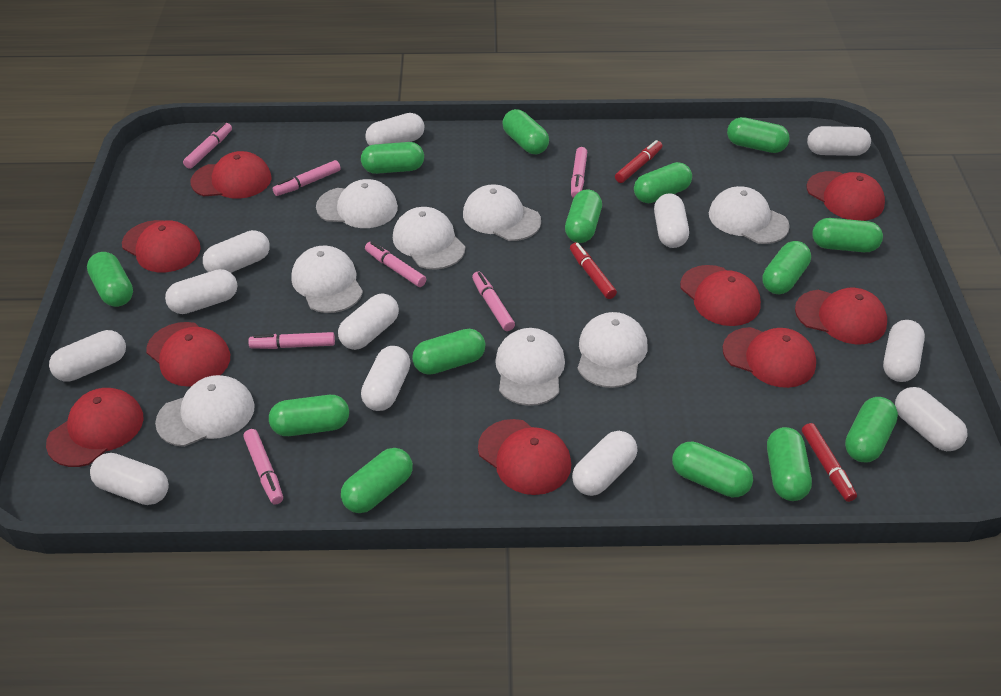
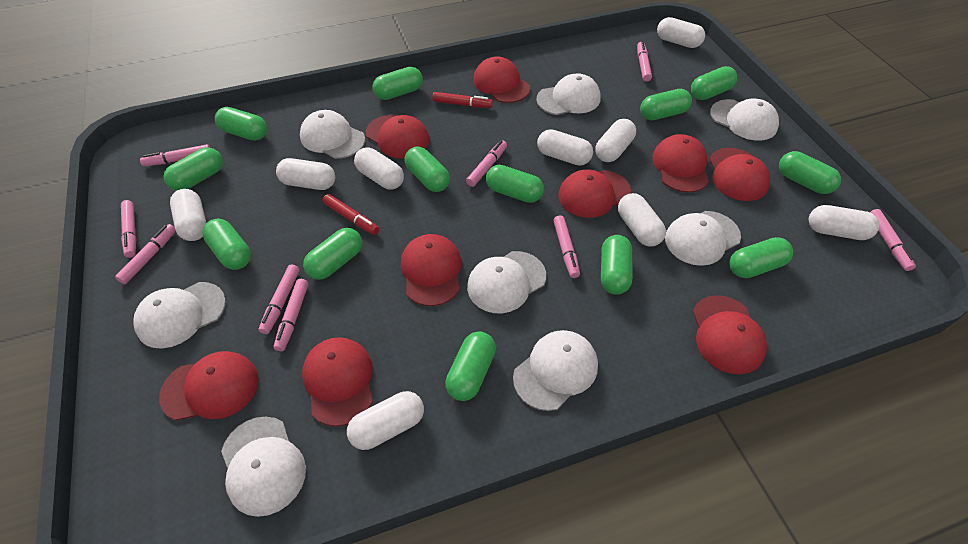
green capsule: 14 -> 13
pink marker: 7 -> 9
red marker: 3 -> 2
white capsule: 12 -> 9

